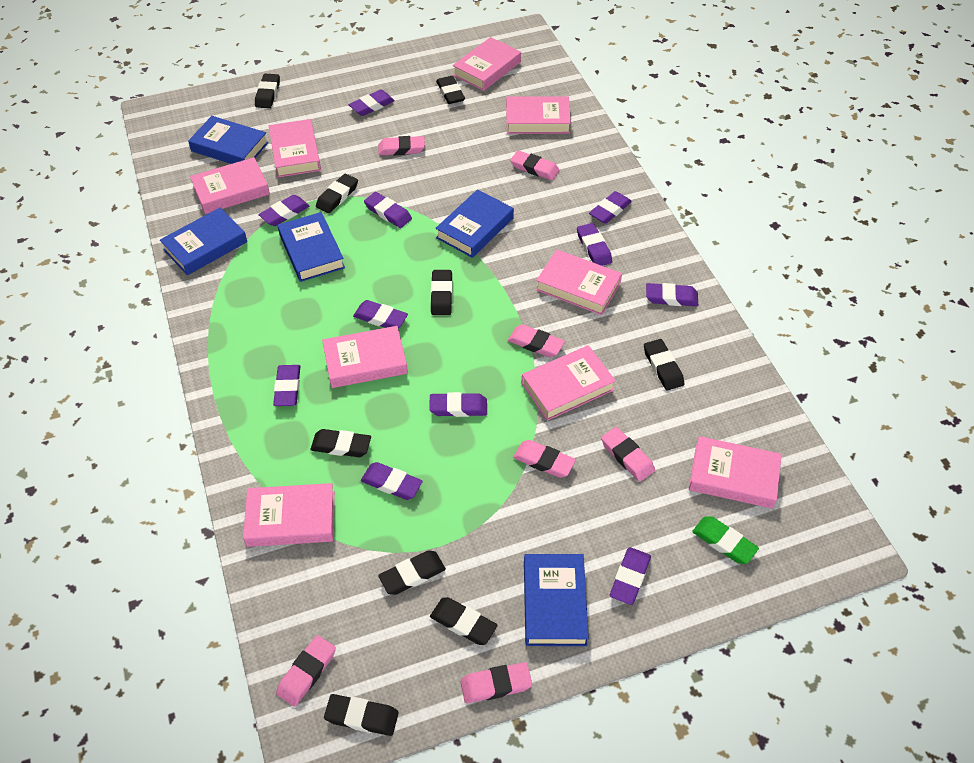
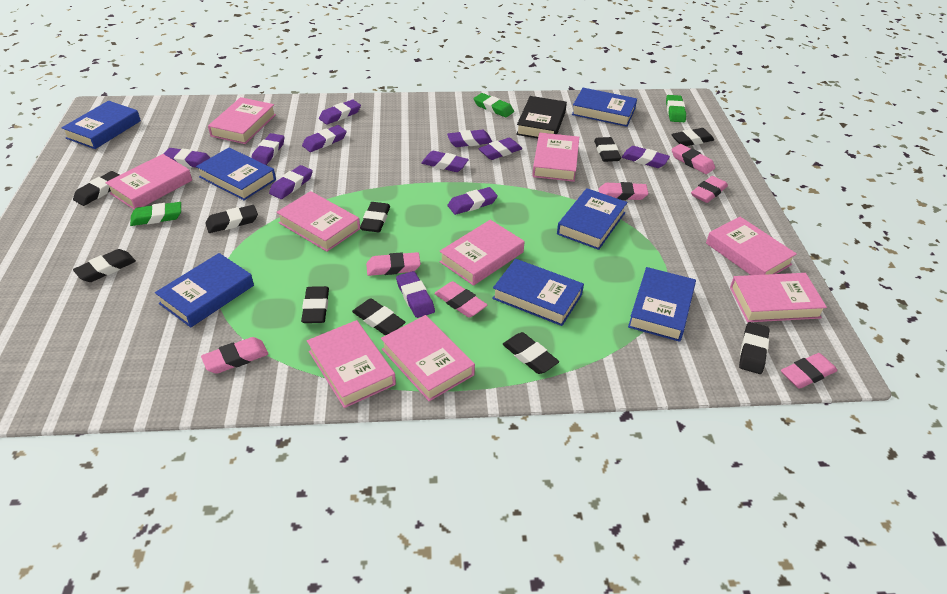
black book: 0 -> 1
black eraser: 9 -> 10
blue book: 5 -> 7
green eraser: 1 -> 3

